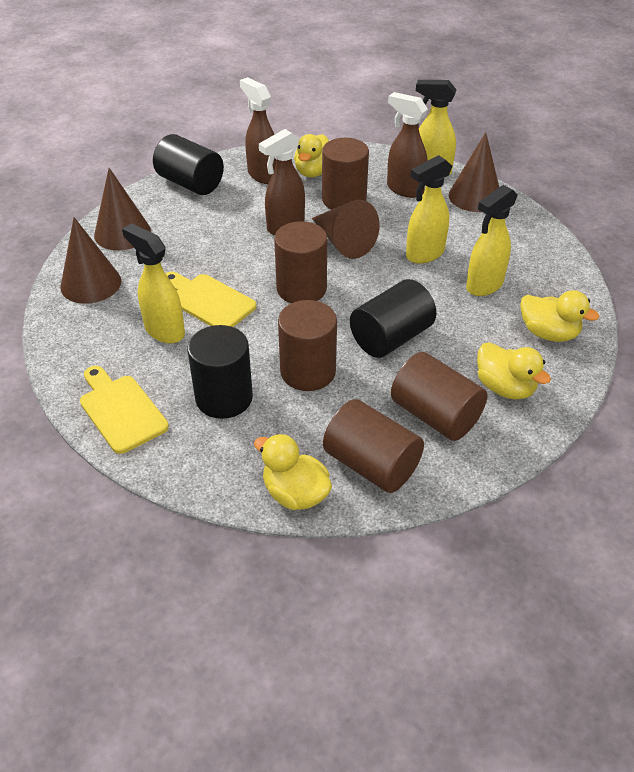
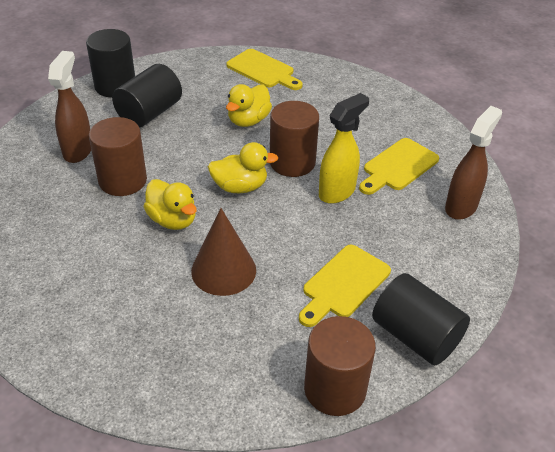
brown cone: 4 -> 1
brown cylinder: 5 -> 3
brown spray bottle: 3 -> 2
yellow cutting board: 2 -> 3
yellow duck: 4 -> 3
yellow spray bottle: 4 -> 1

